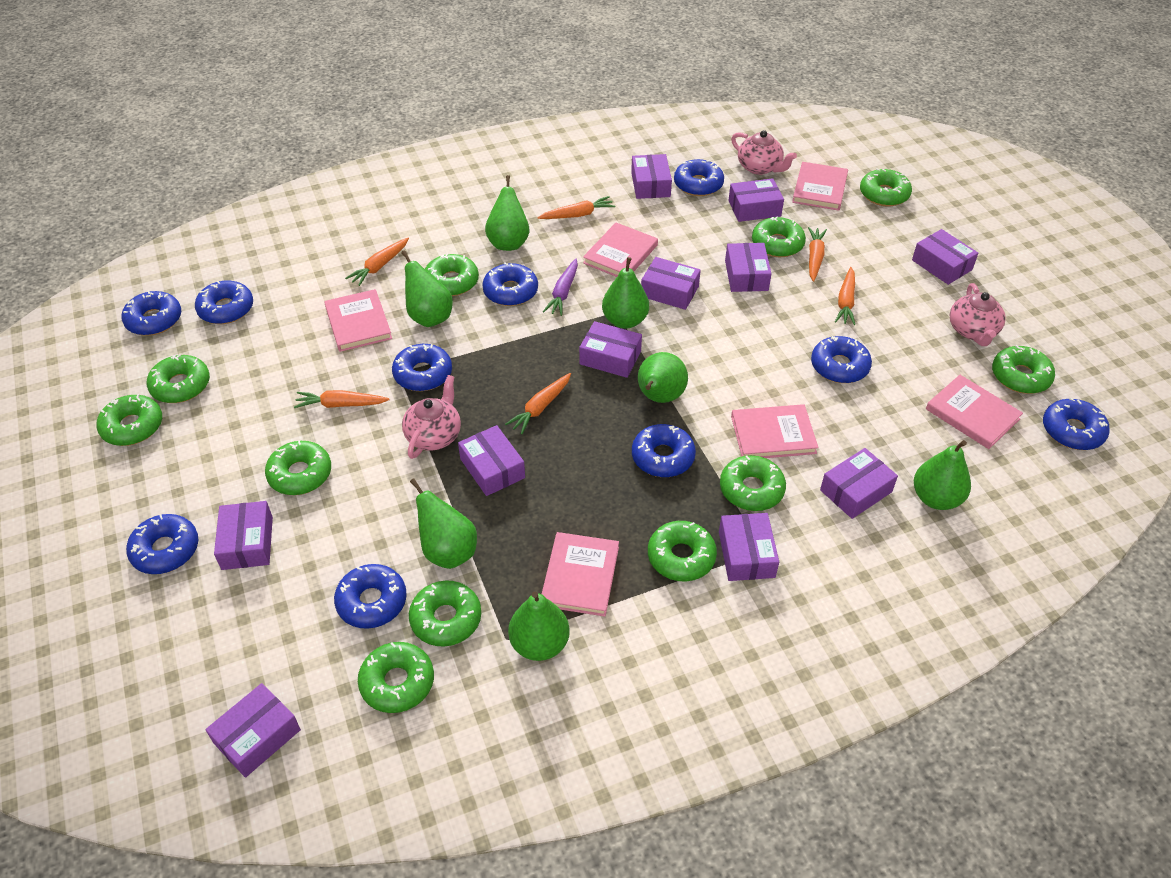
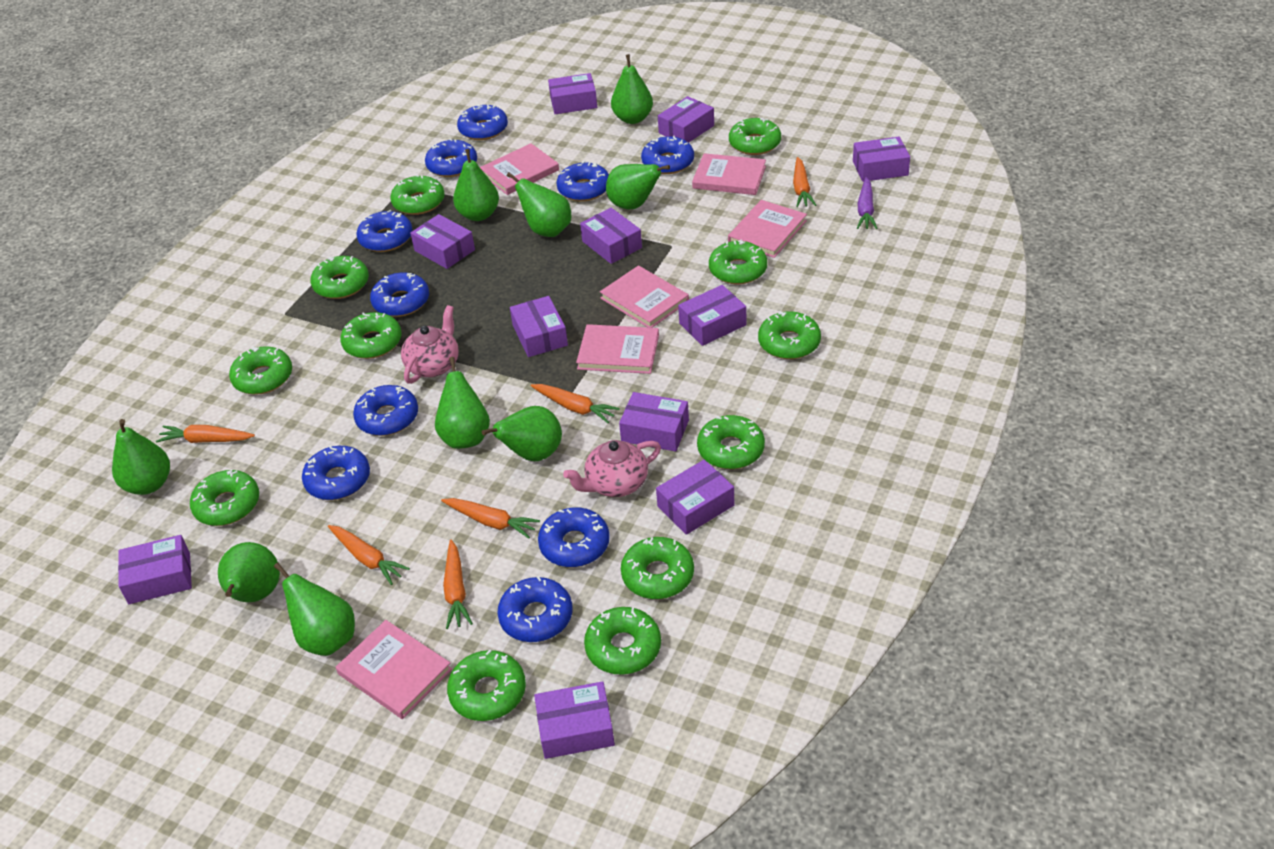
green donut: 11 -> 12
green pear: 7 -> 9
pink teapot: 3 -> 2

